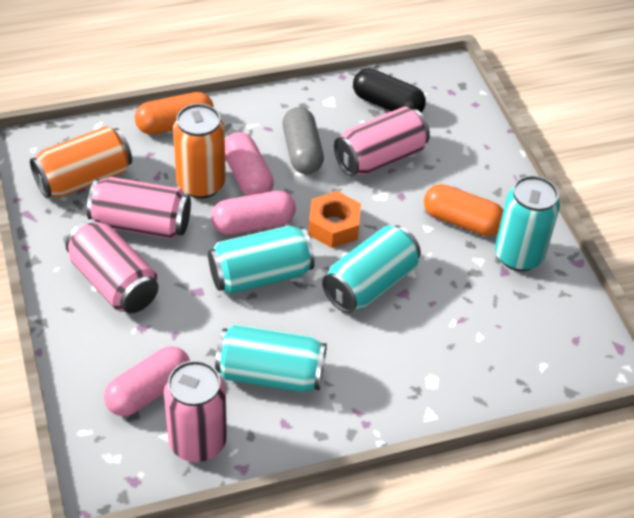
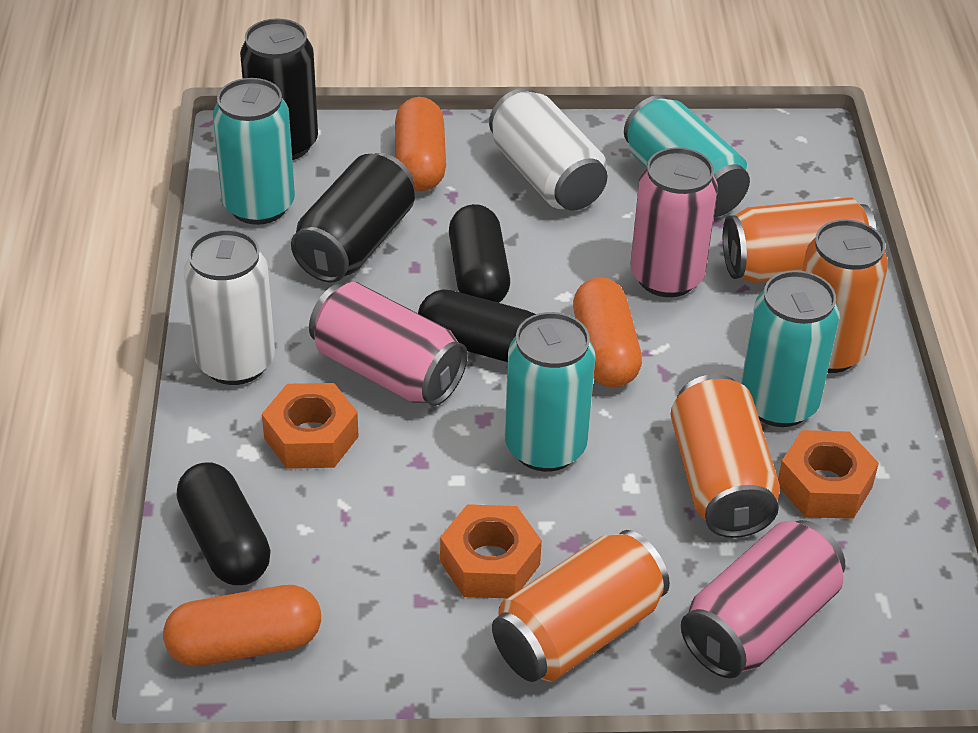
black can: 0 -> 2
black capsule: 1 -> 3
grey capsule: 1 -> 0
orange can: 2 -> 4
orange capsule: 2 -> 3
orange nut: 1 -> 3
pink can: 4 -> 3
pink capsule: 3 -> 0
white can: 0 -> 2

